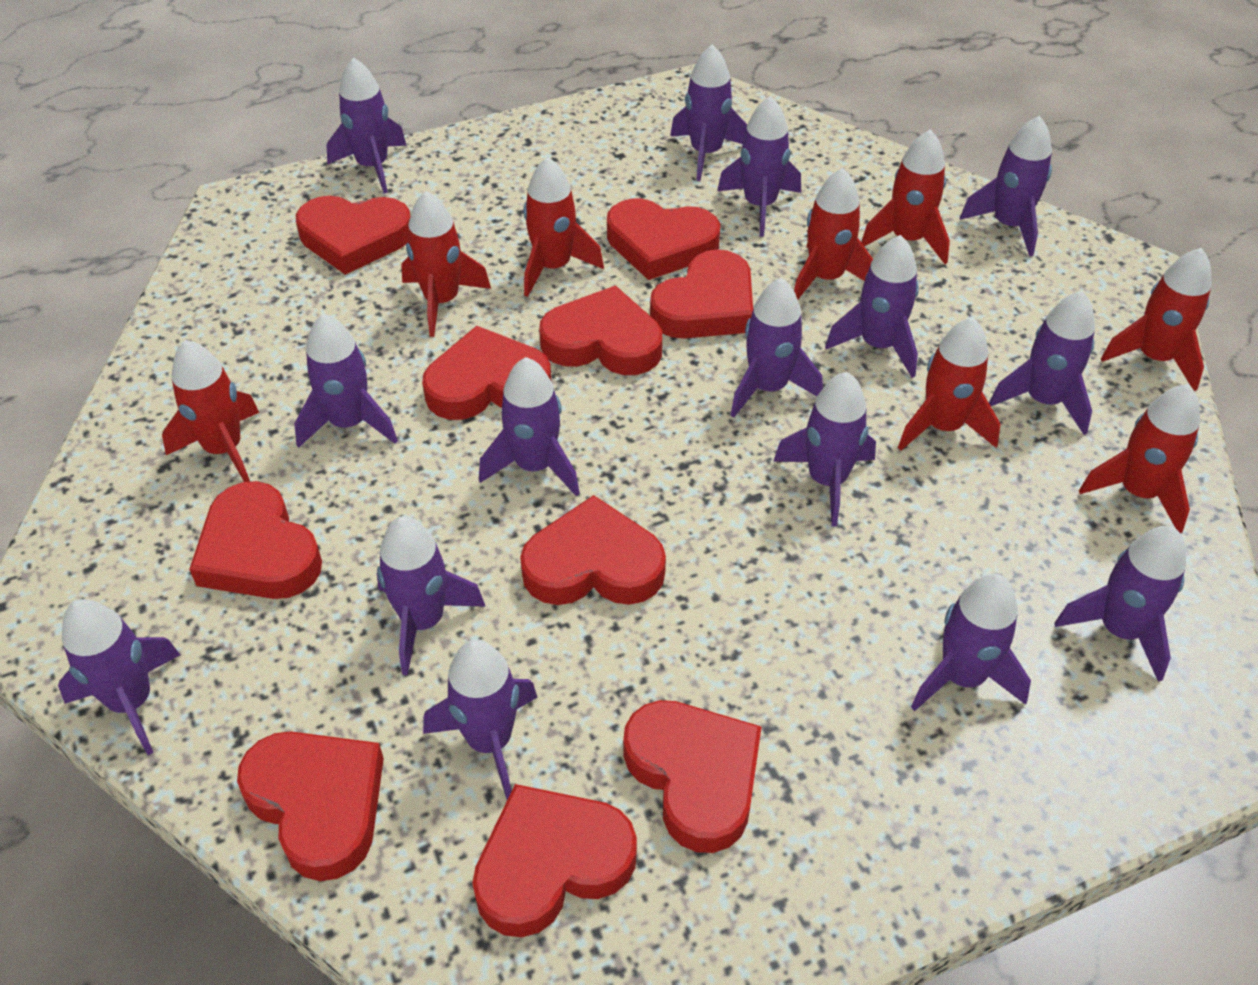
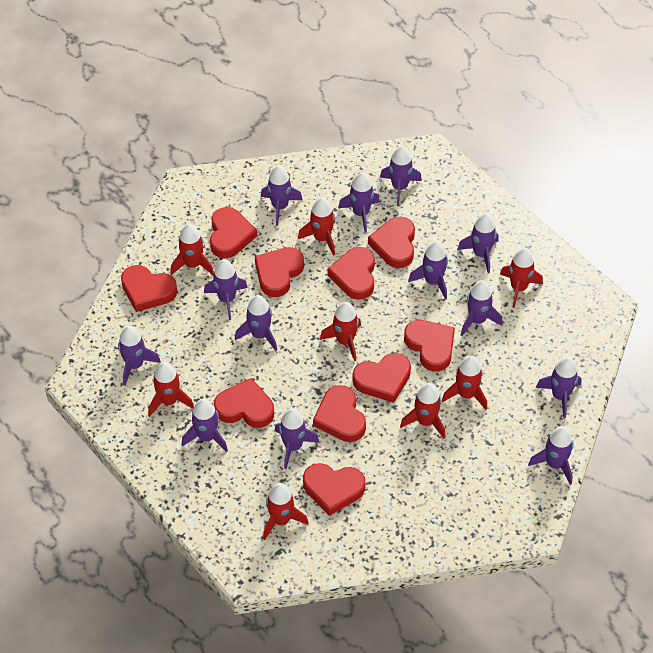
purple rocket: 15 -> 13

